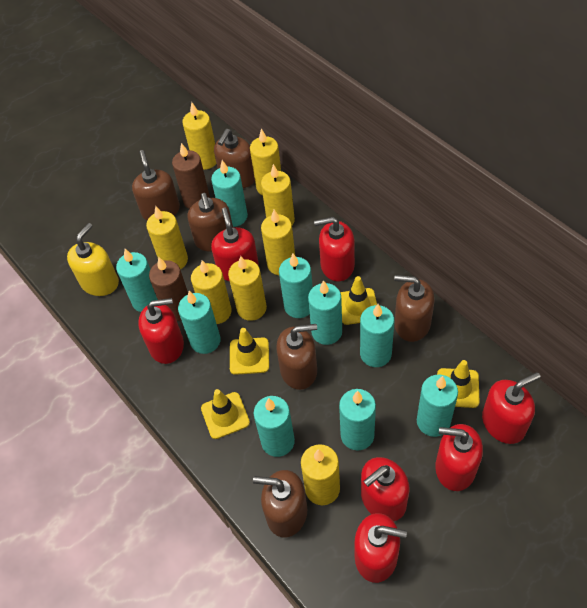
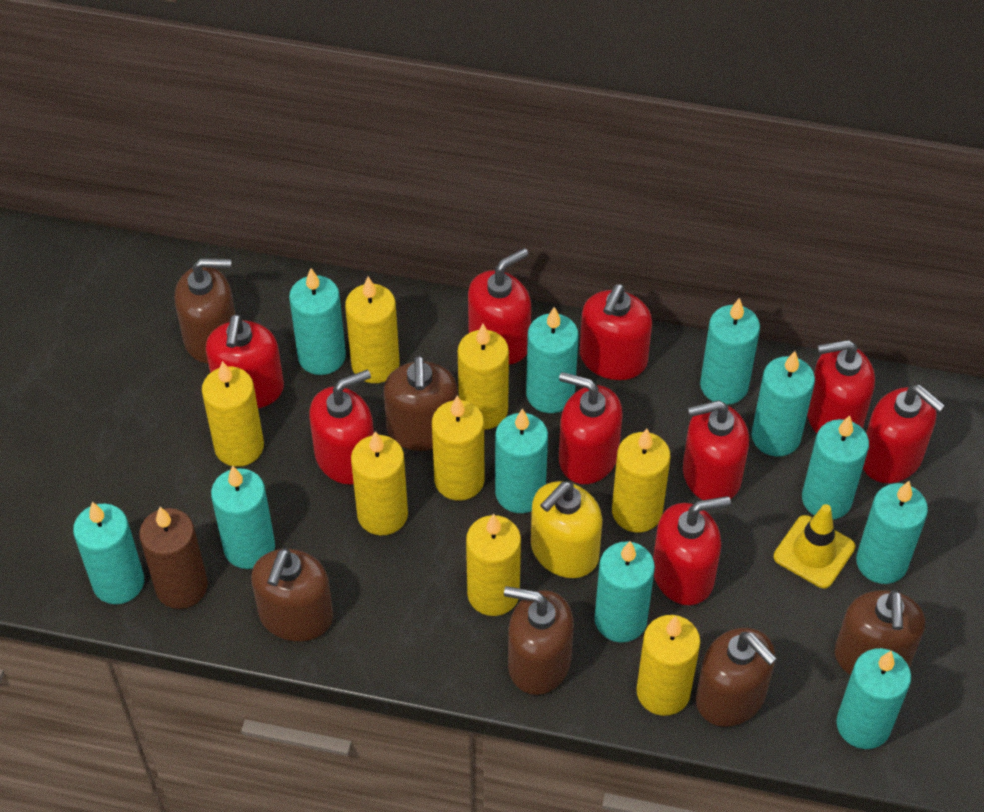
brown candle: 2 -> 1
red soap dispenser: 7 -> 9
turquoise candle: 9 -> 11
yellow traffic cone: 4 -> 1

